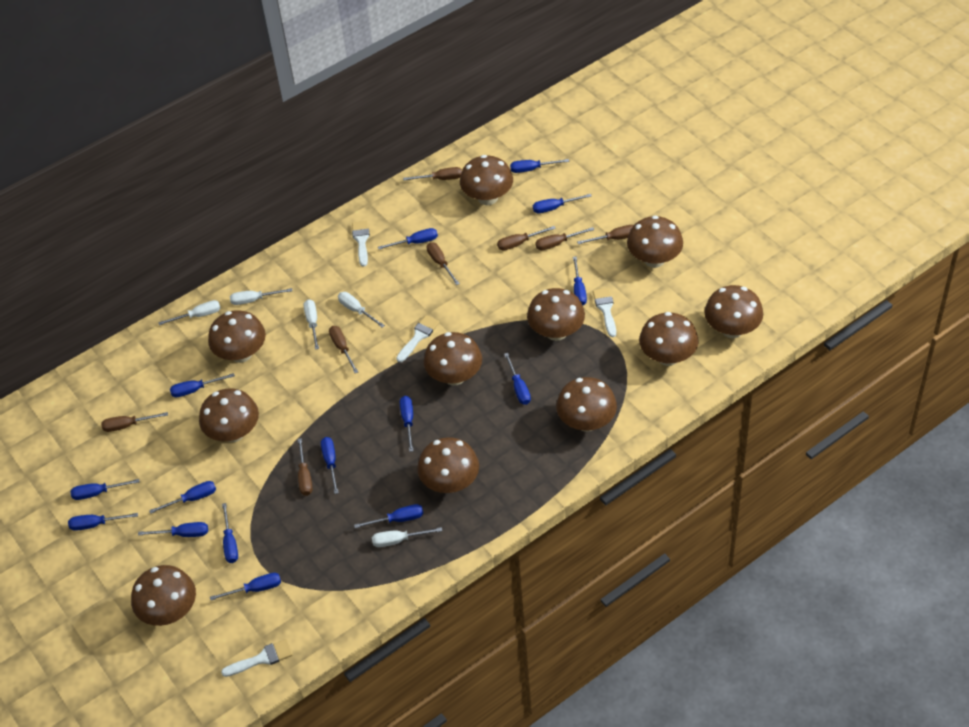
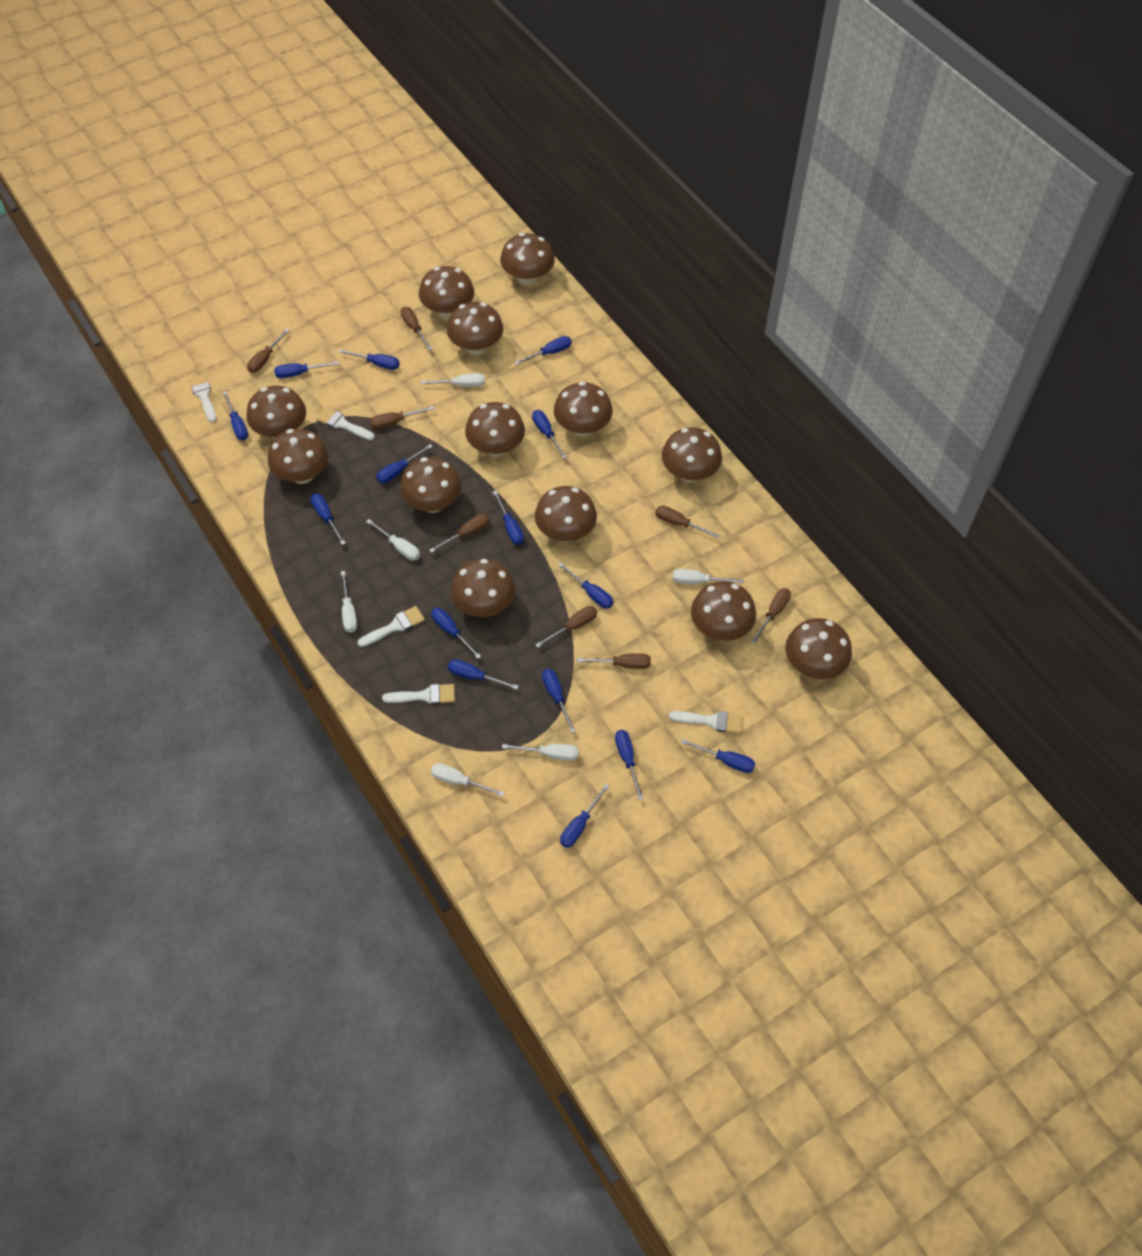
brown mushroom: 11 -> 13
white brush: 4 -> 5
white screwdriver: 5 -> 6

